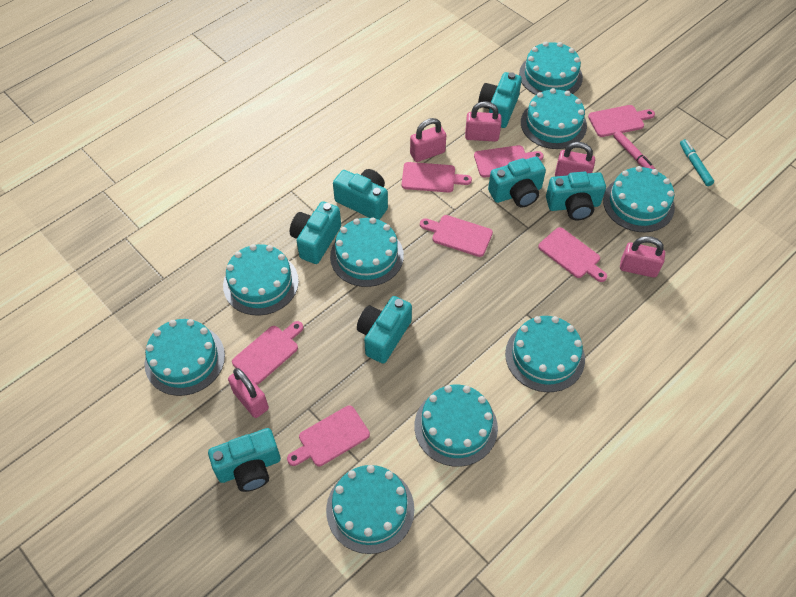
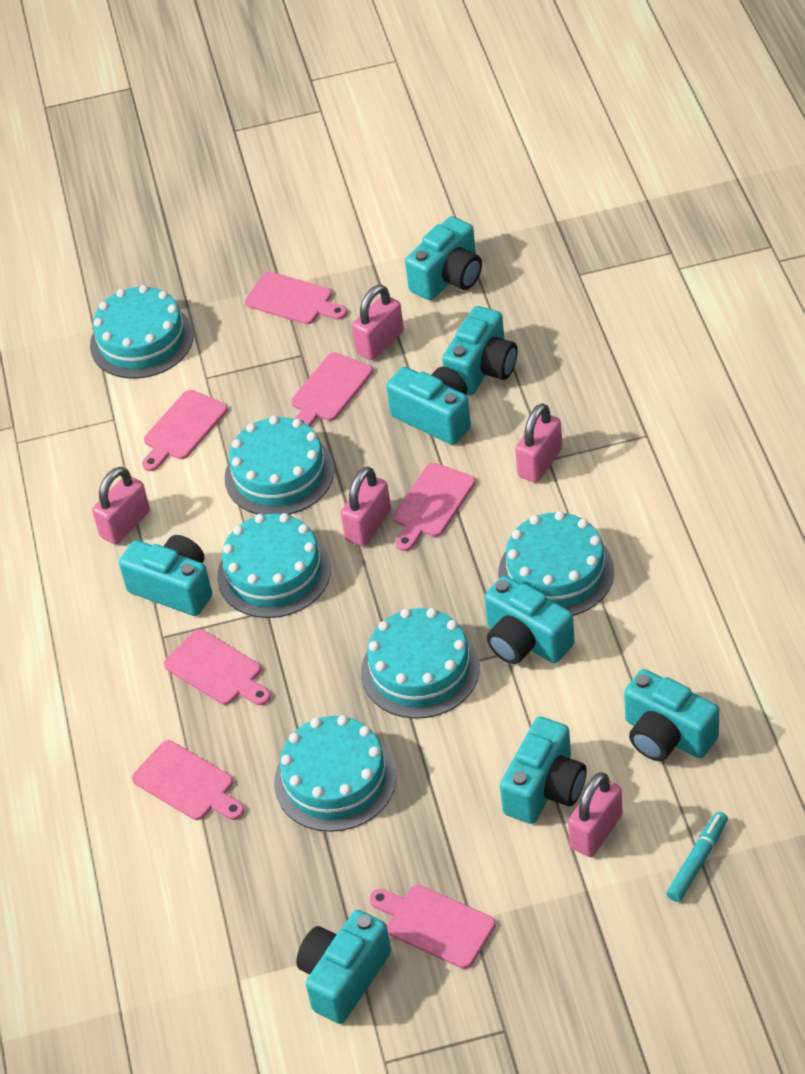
pink marker: 1 -> 0
turquoise cake: 9 -> 6
turquoise camera: 7 -> 8

